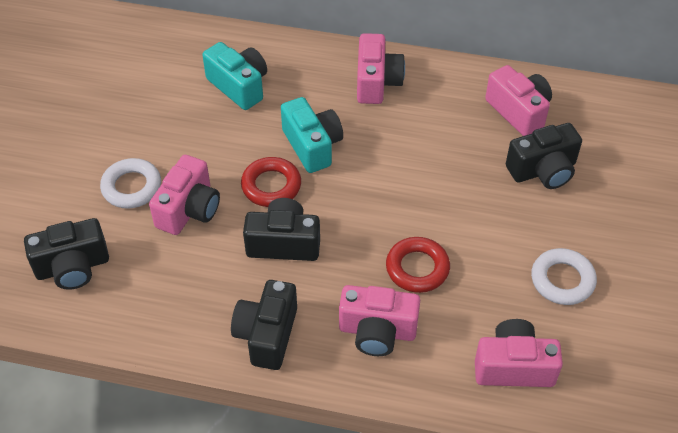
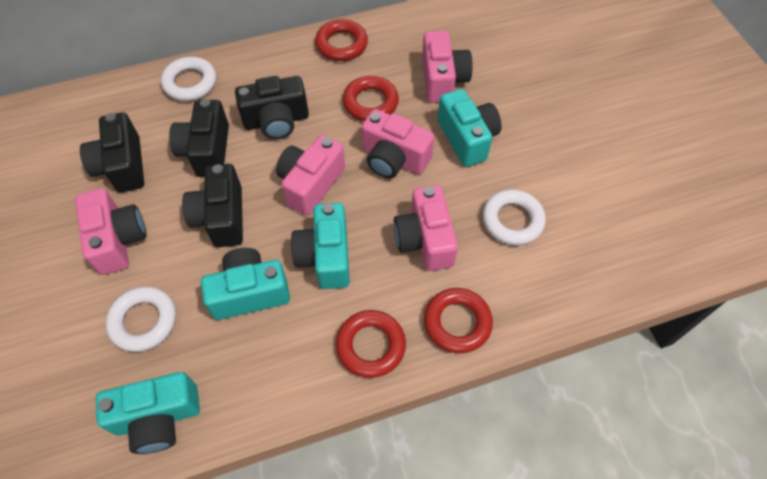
red ring: 2 -> 4
turquoise camera: 2 -> 4
white ring: 2 -> 3

